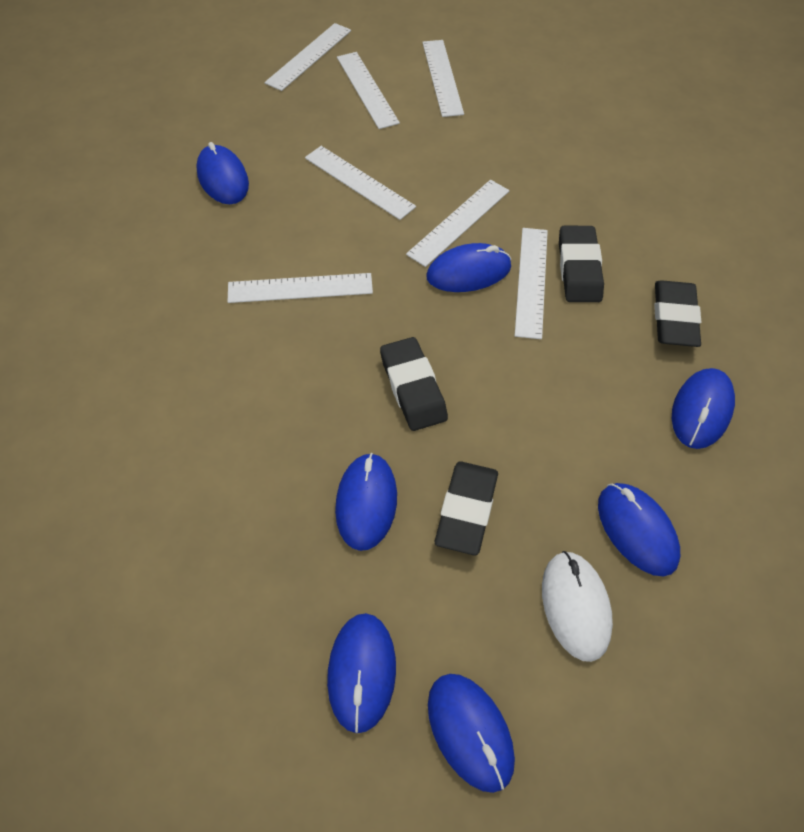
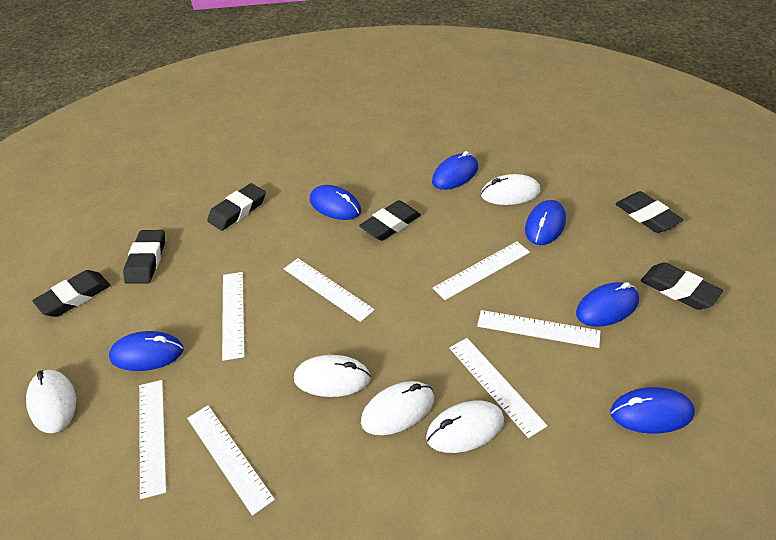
black eraser: 4 -> 6
blue mouse: 7 -> 6
white mouse: 1 -> 5

